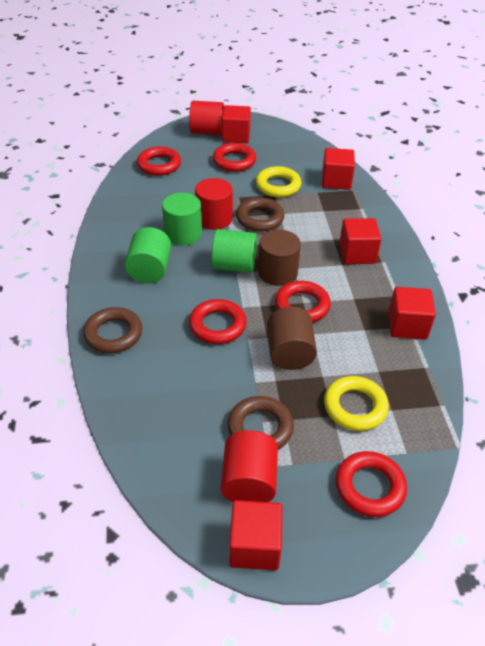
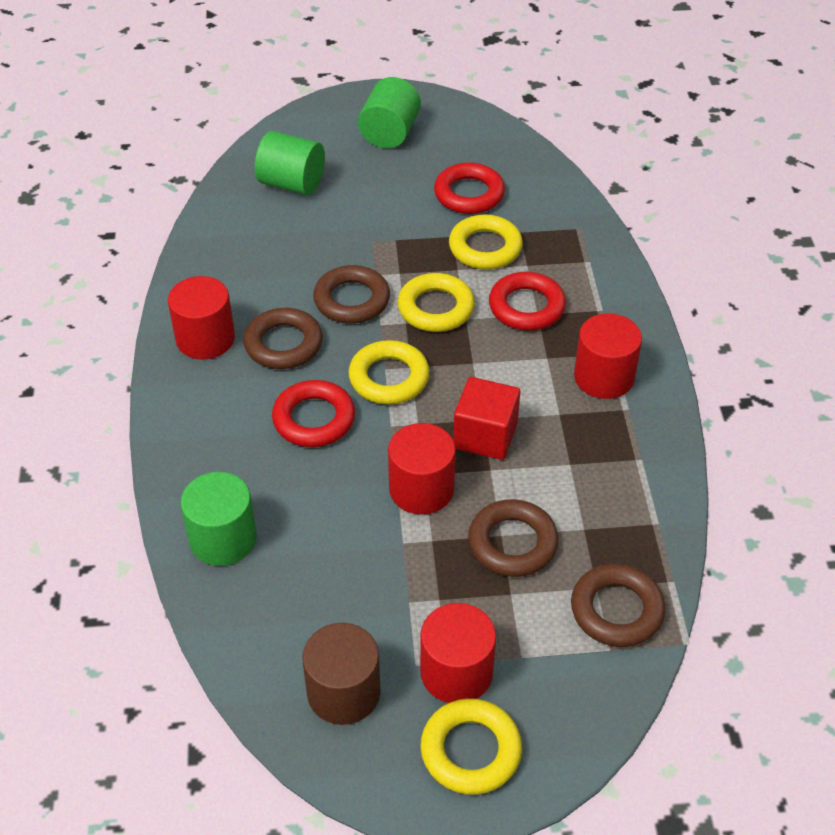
brown cylinder: 2 -> 1
brown ring: 3 -> 4
red cube: 5 -> 1
red cylinder: 3 -> 4
red ring: 5 -> 3
yellow ring: 2 -> 4

